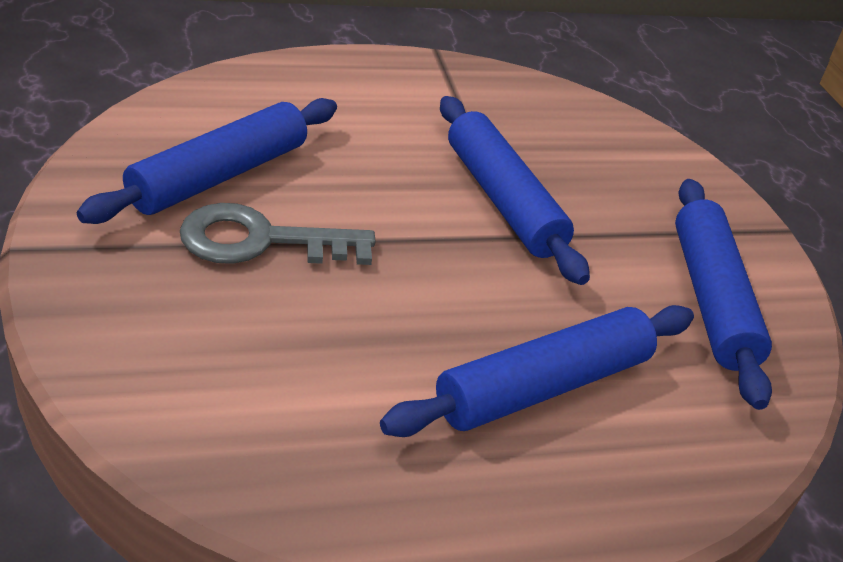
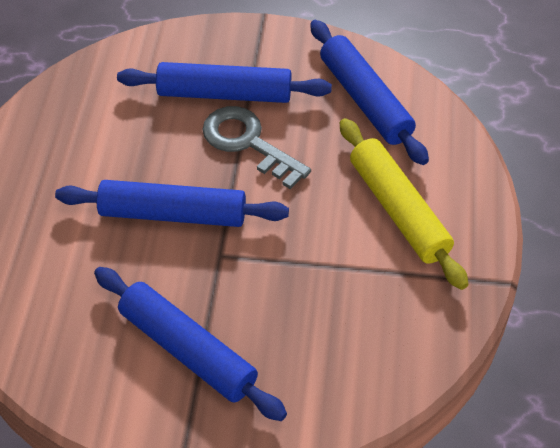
yellow rolling pin: 0 -> 1

